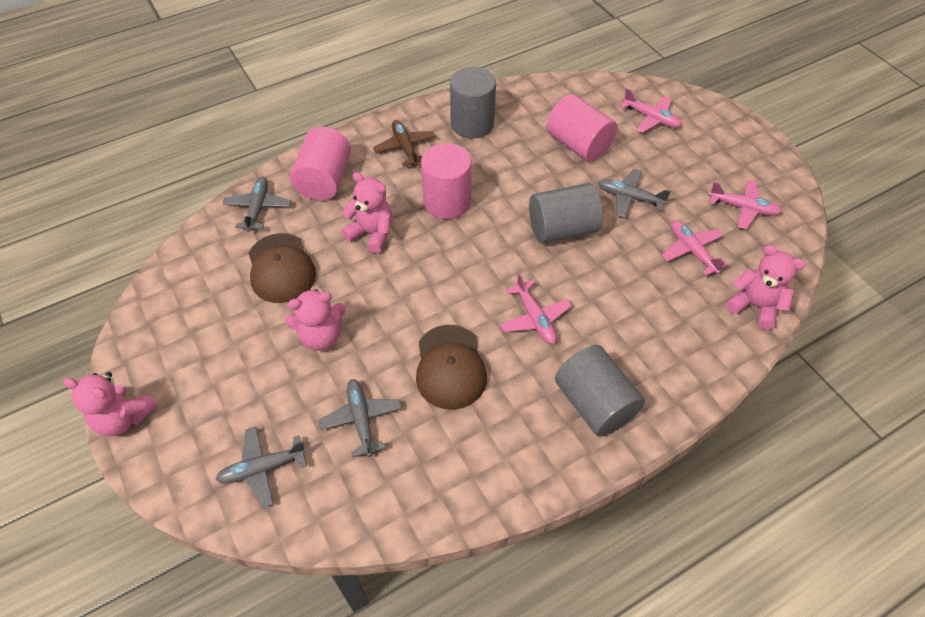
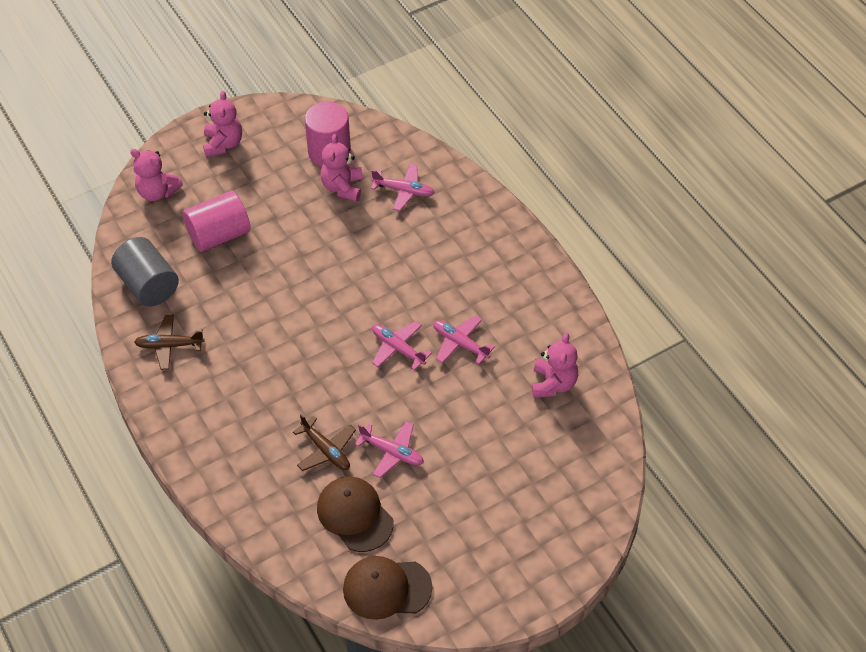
brown plane: 1 -> 2
grey cylinder: 3 -> 1
grey plane: 4 -> 0
pink cylinder: 3 -> 2

